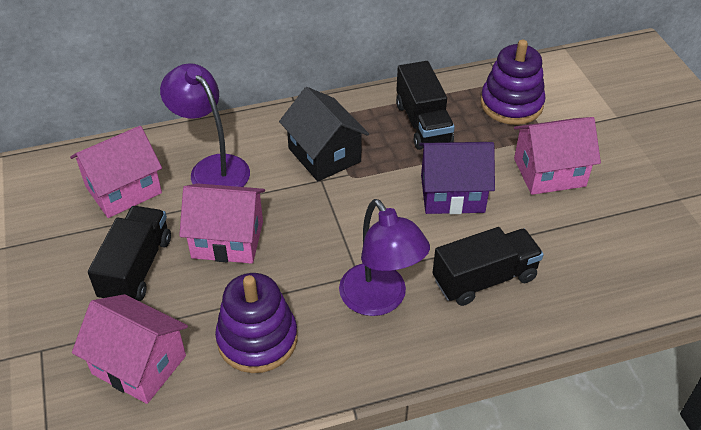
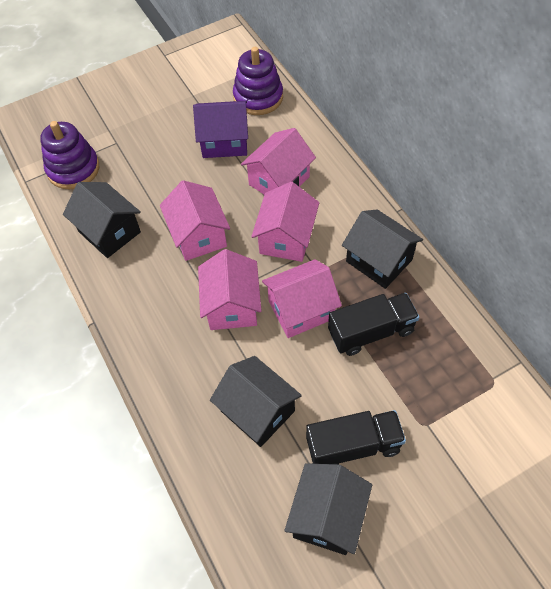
black house: 1 -> 4
black truck: 3 -> 2
pink house: 4 -> 5
purple lamp: 2 -> 0

